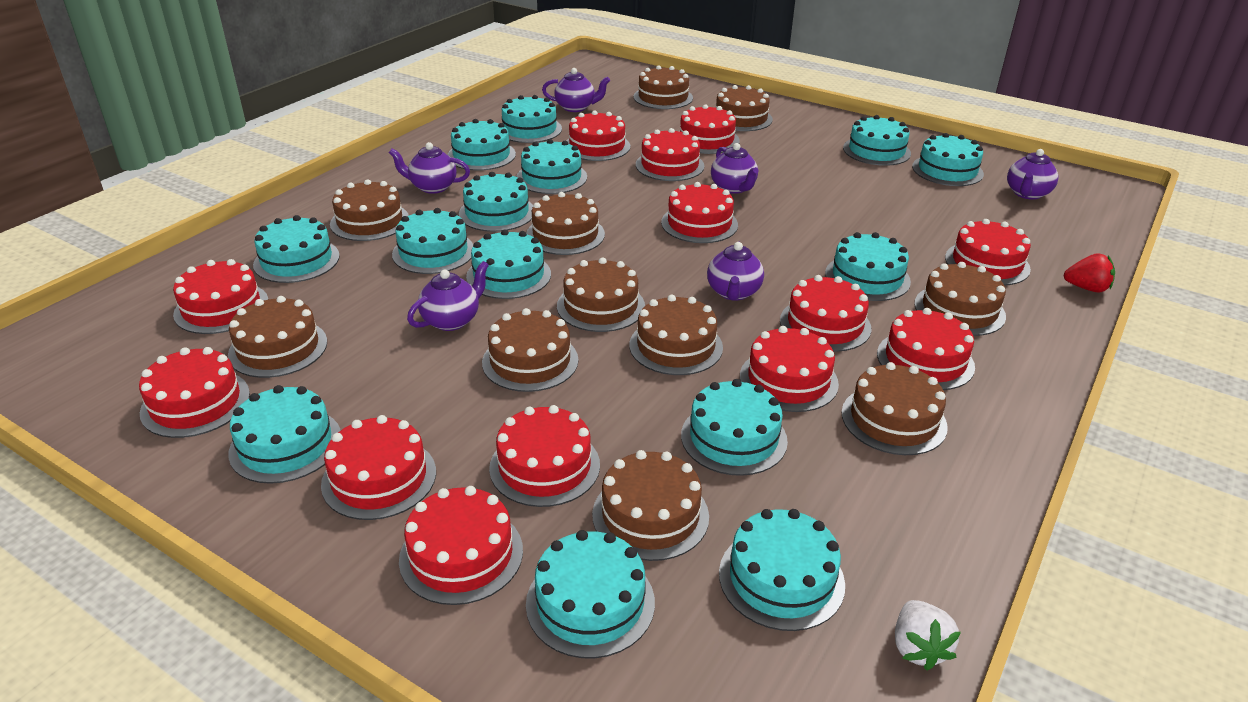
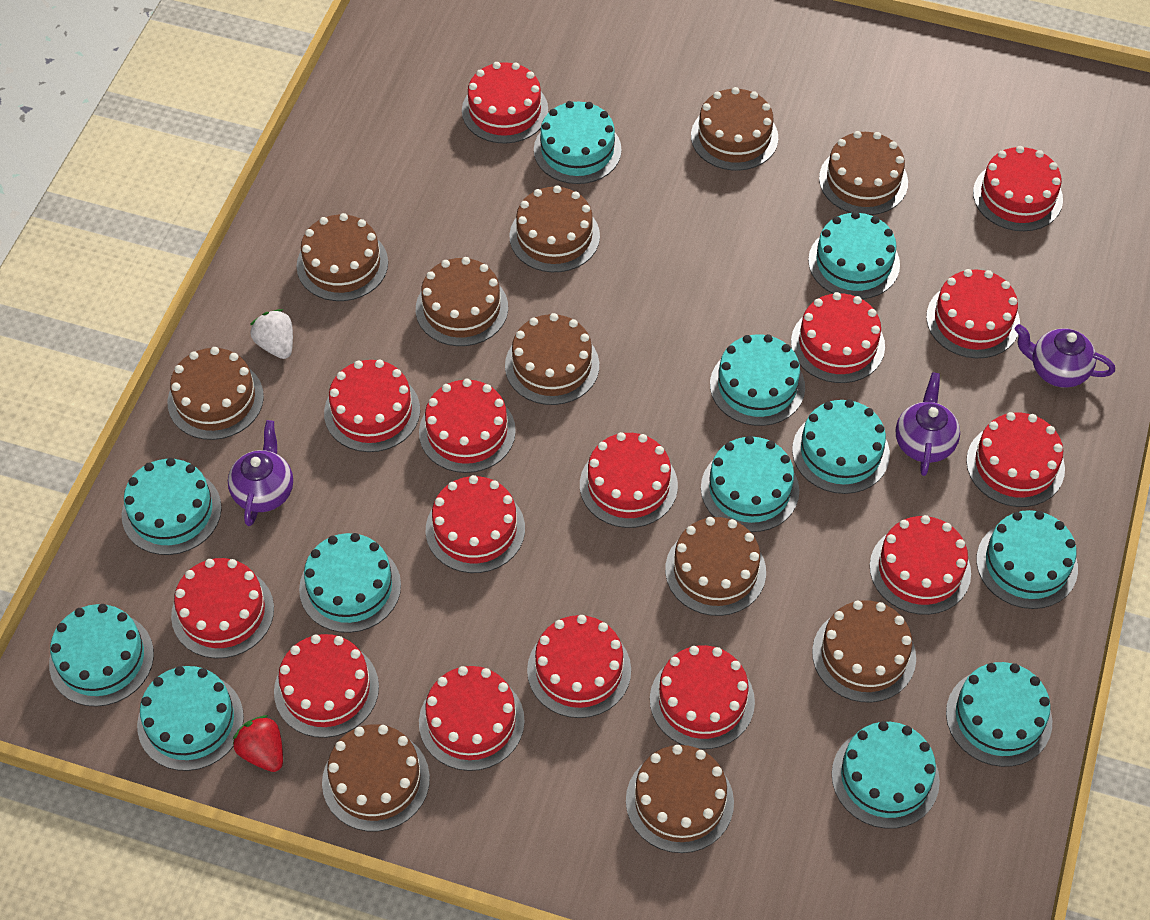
purple teapot: 6 -> 3
red cake: 13 -> 15
turquoise cake: 14 -> 12

